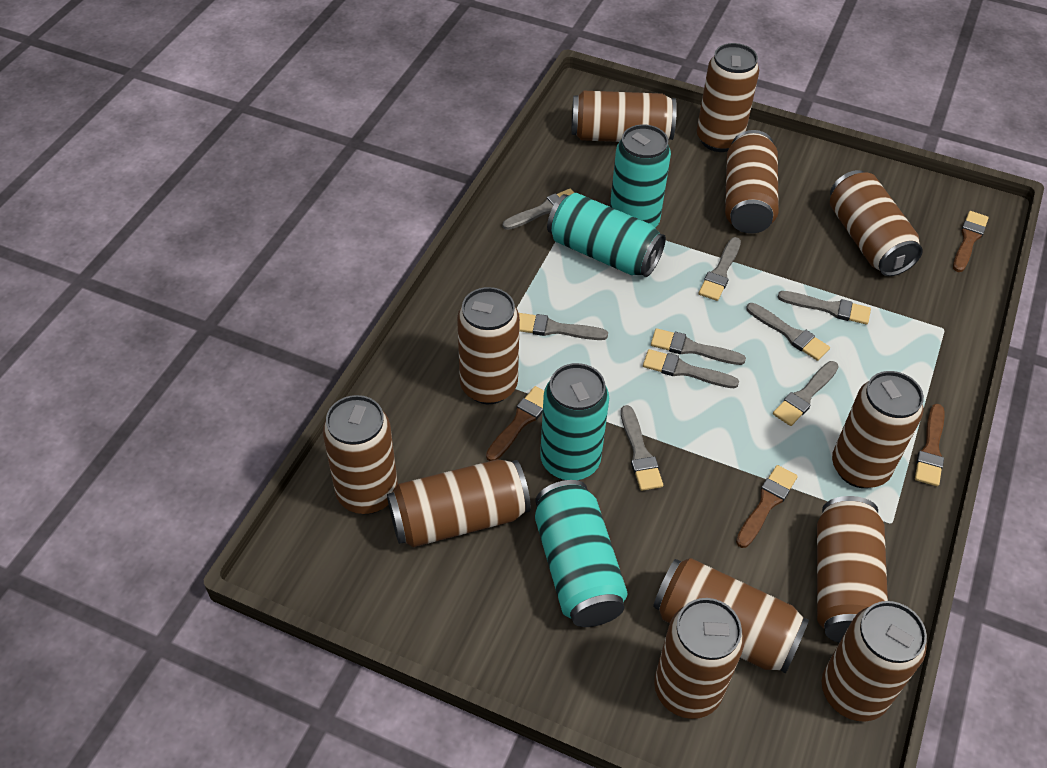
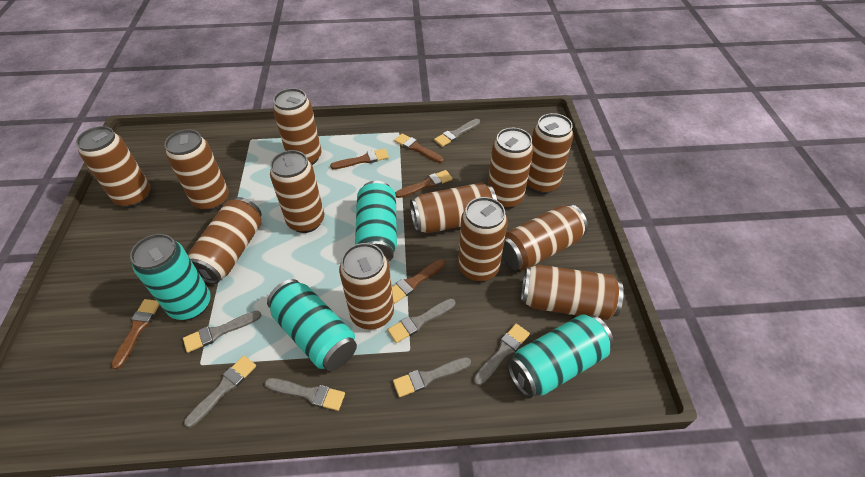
brown brush: 4 -> 5
grey brush: 9 -> 7

